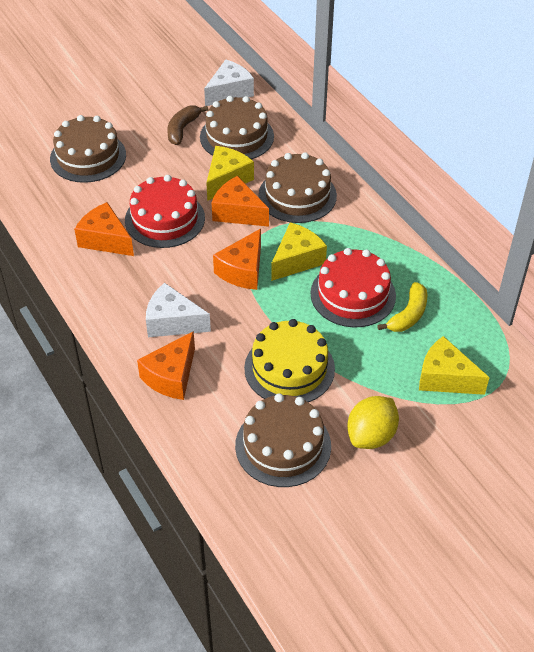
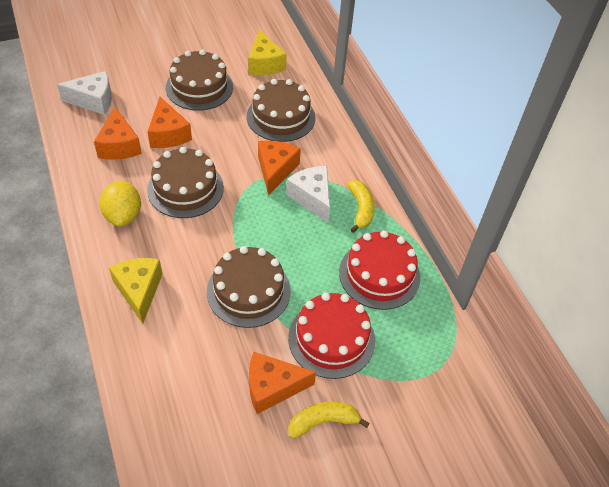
brown banana: 1 -> 0
yellow banana: 1 -> 2
yellow cake: 1 -> 0
yellow cheese: 3 -> 2

